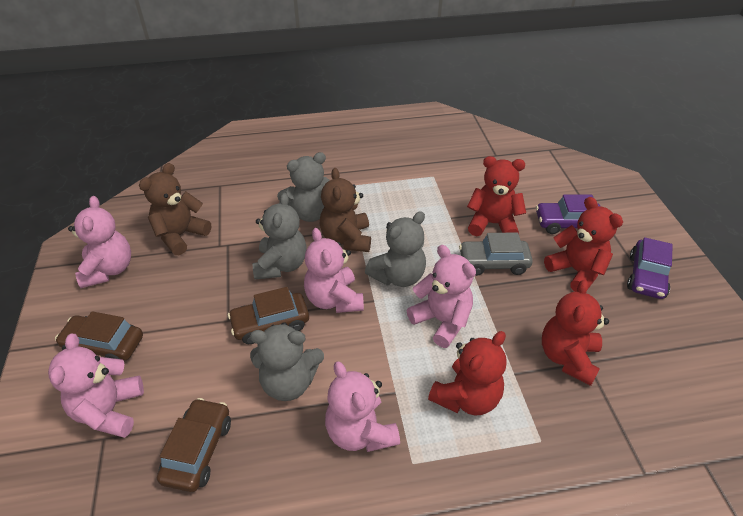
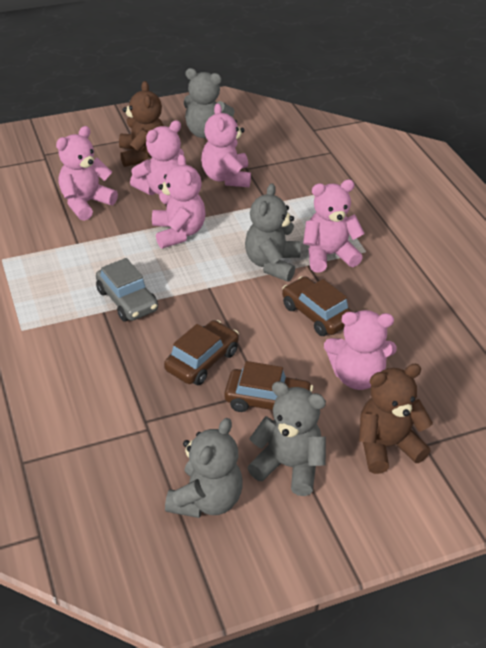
pink teddy bear: 5 -> 6
purple car: 2 -> 0
red teddy bear: 4 -> 0

